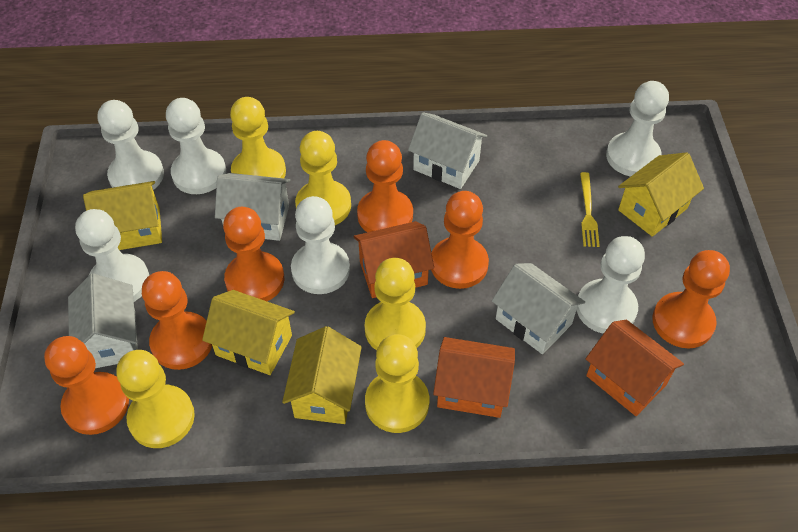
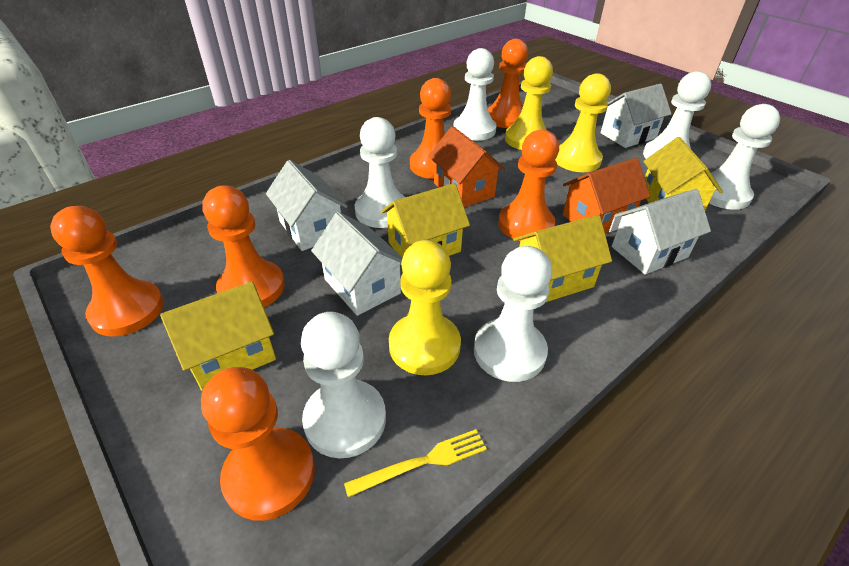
orange house: 3 -> 2
yellow pawn: 5 -> 3

